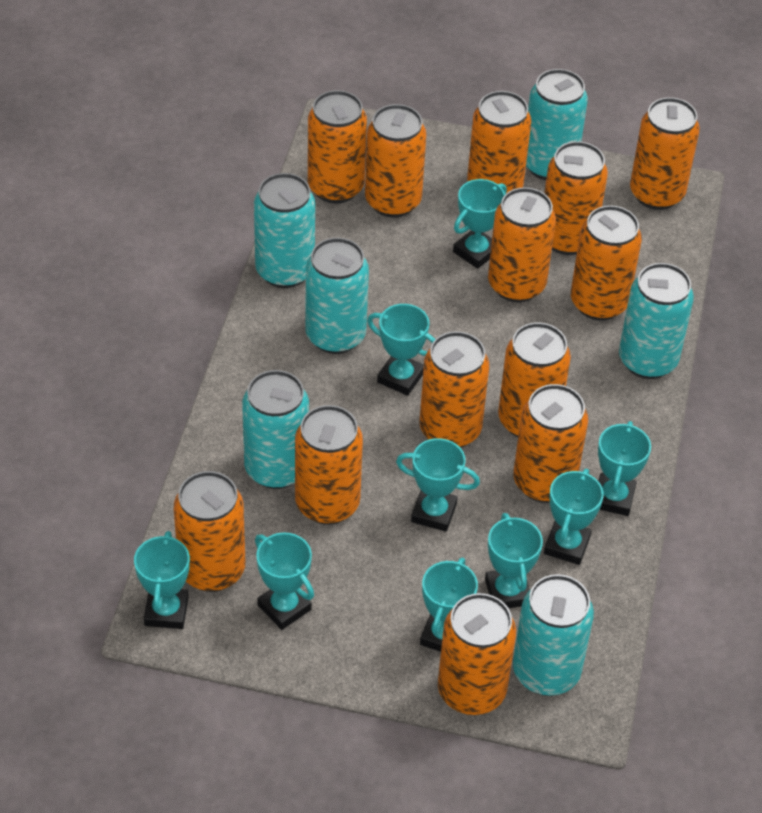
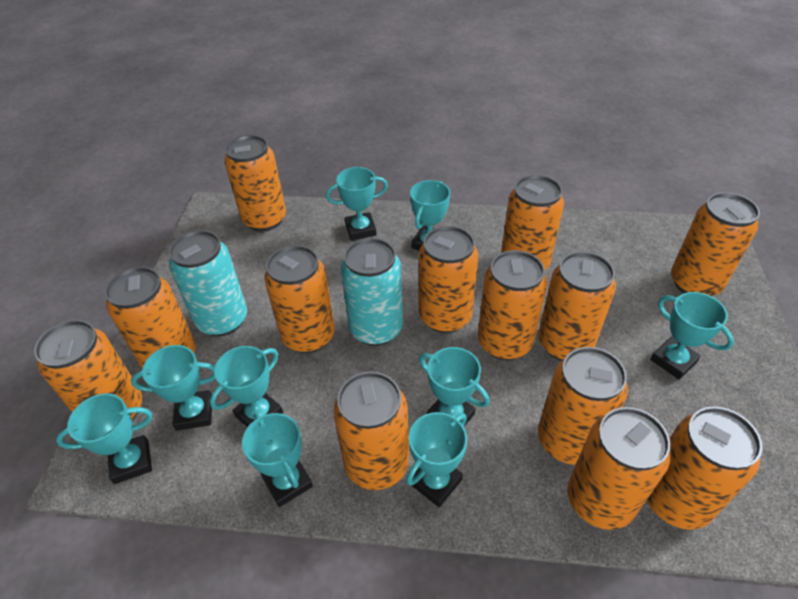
turquoise can: 6 -> 2

